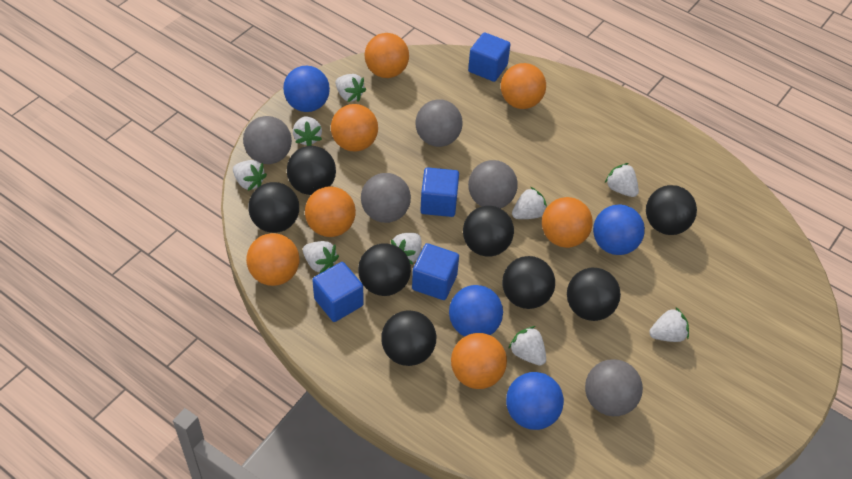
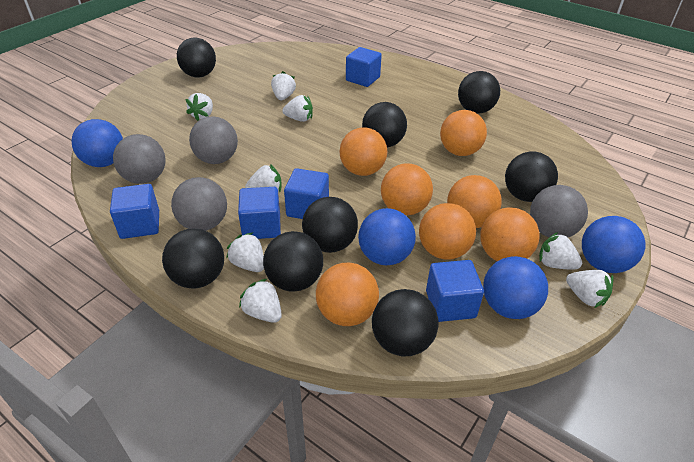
blue cube: 4 -> 5
grey ball: 5 -> 4
white strawberry: 9 -> 8

